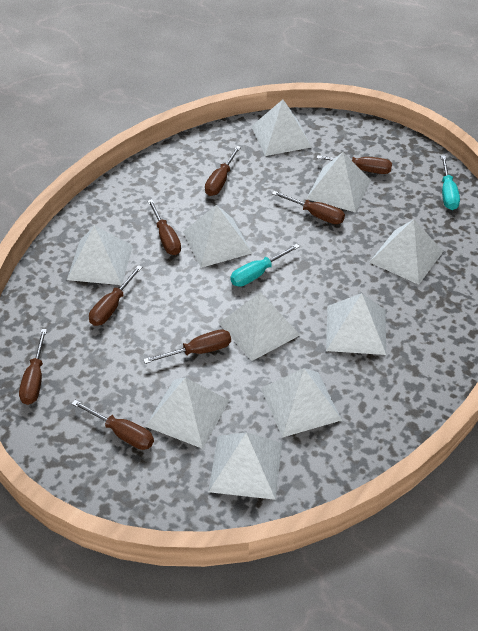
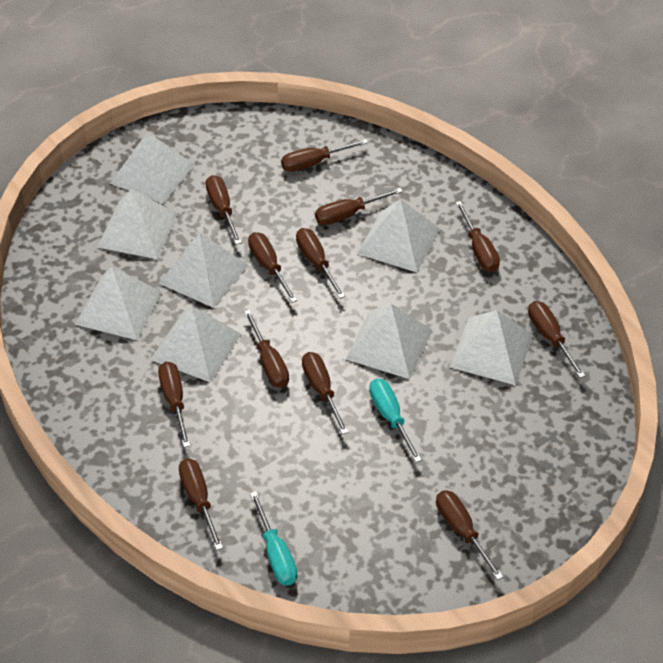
brown screwdriver: 8 -> 12
white pyramid: 10 -> 8

